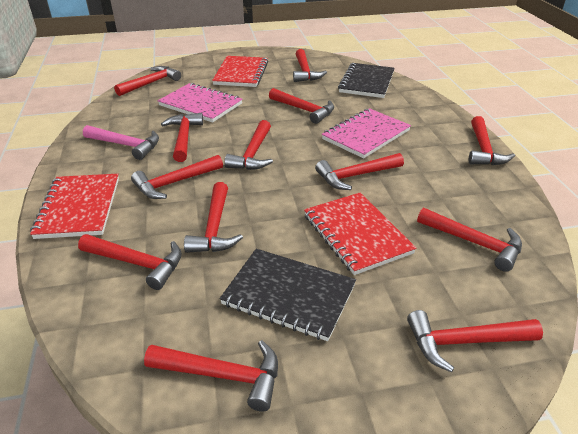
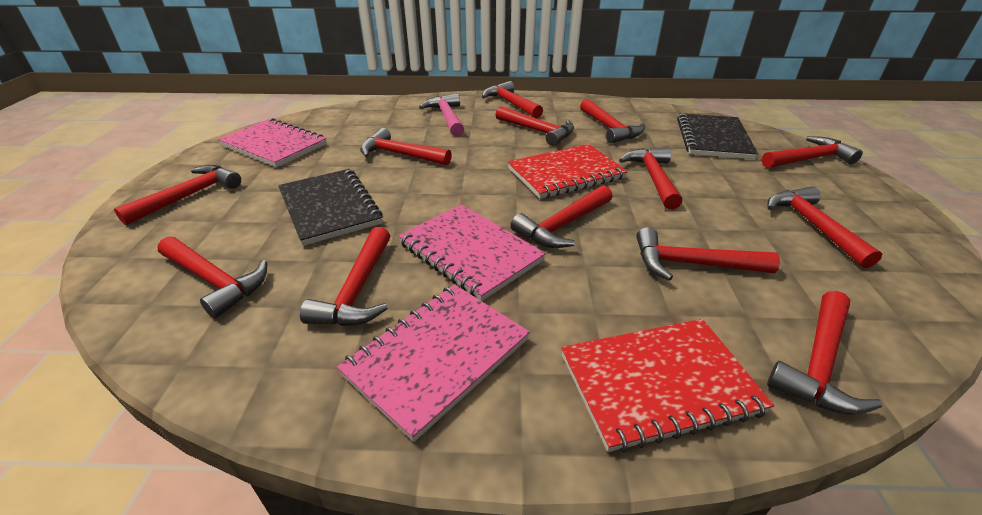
pink notebook: 2 -> 3
red notebook: 3 -> 2

